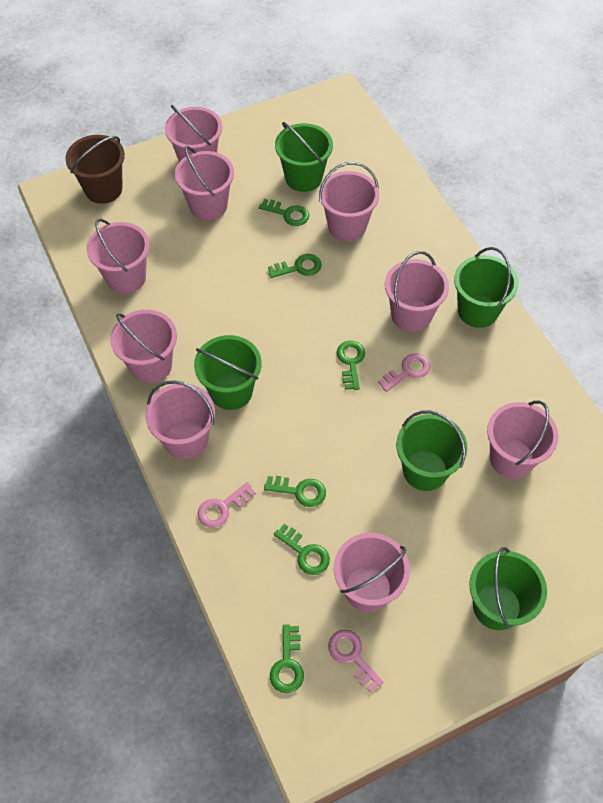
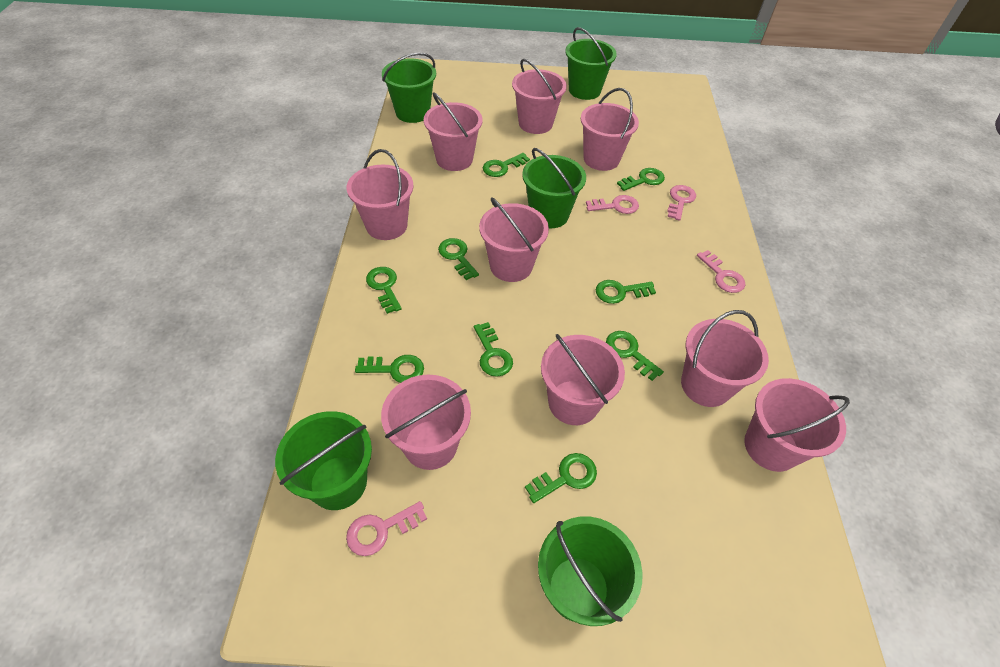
brown bucket: 1 -> 0
green key: 6 -> 9
pink key: 3 -> 4

